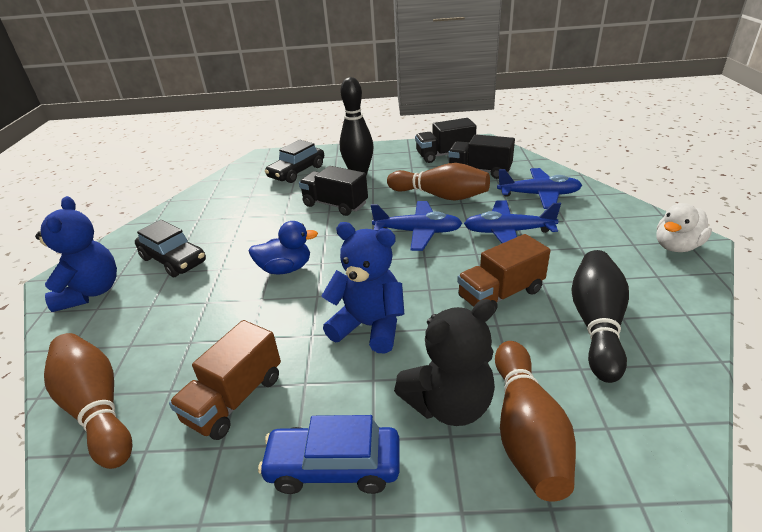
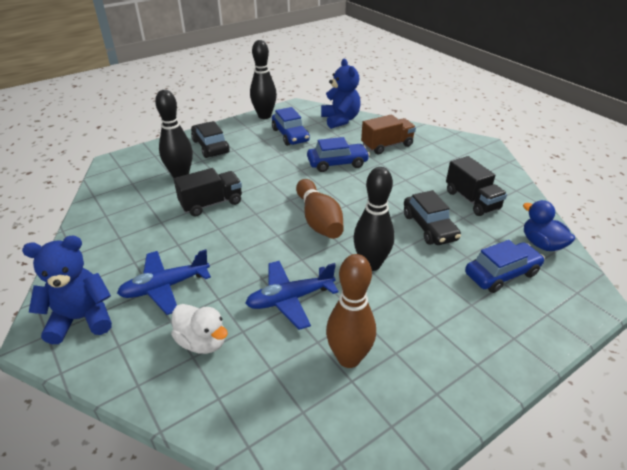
black bowling pin: 2 -> 3
black teddy bear: 1 -> 0
black truck: 3 -> 2
blue car: 1 -> 3
blue plane: 3 -> 2
brown bowling pin: 3 -> 2
brown truck: 2 -> 1

